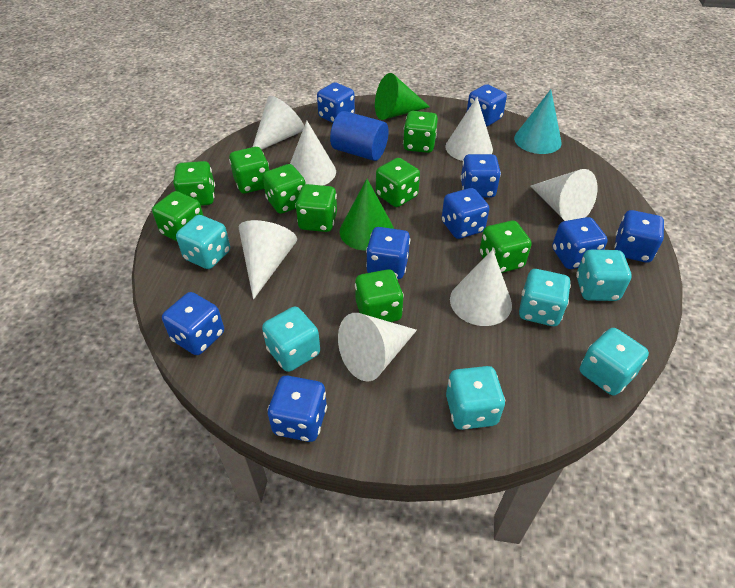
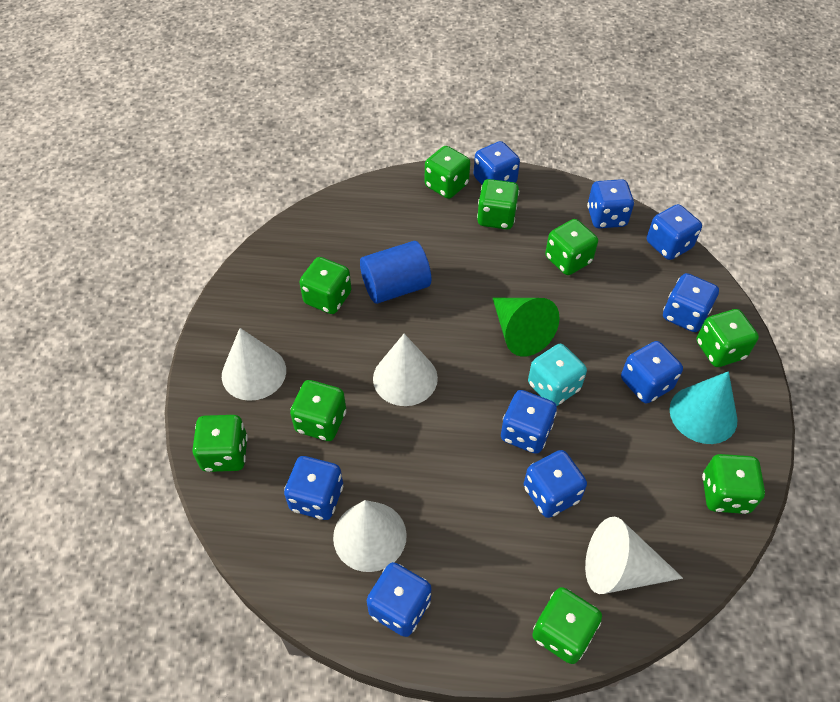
green cone: 2 -> 1
turquoise dice: 6 -> 1
white cone: 7 -> 4

